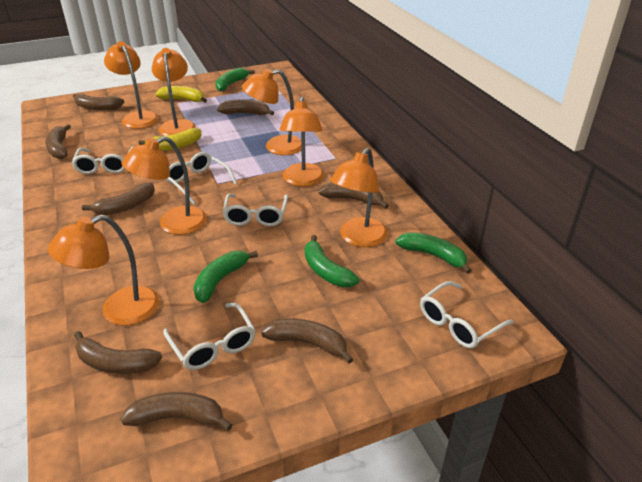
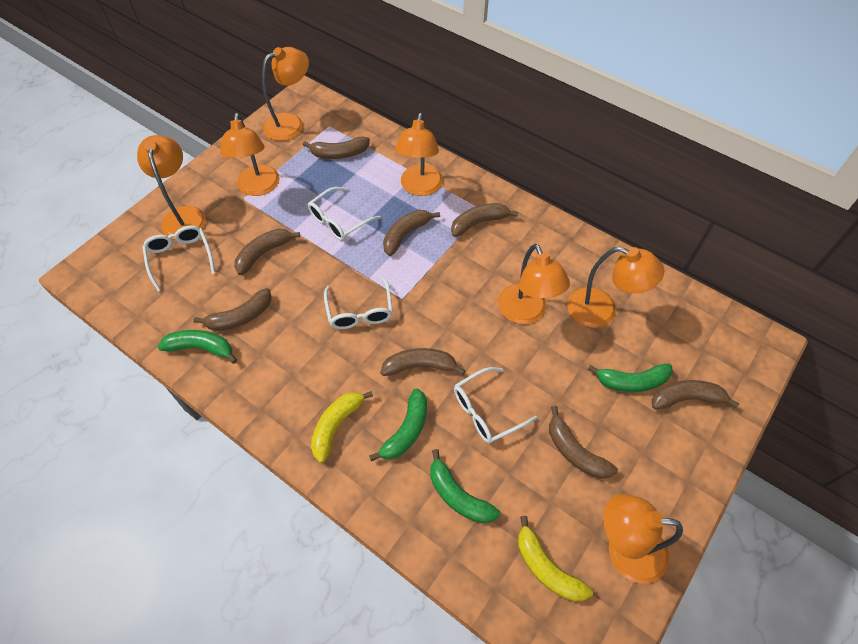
white glasses: 5 -> 4

